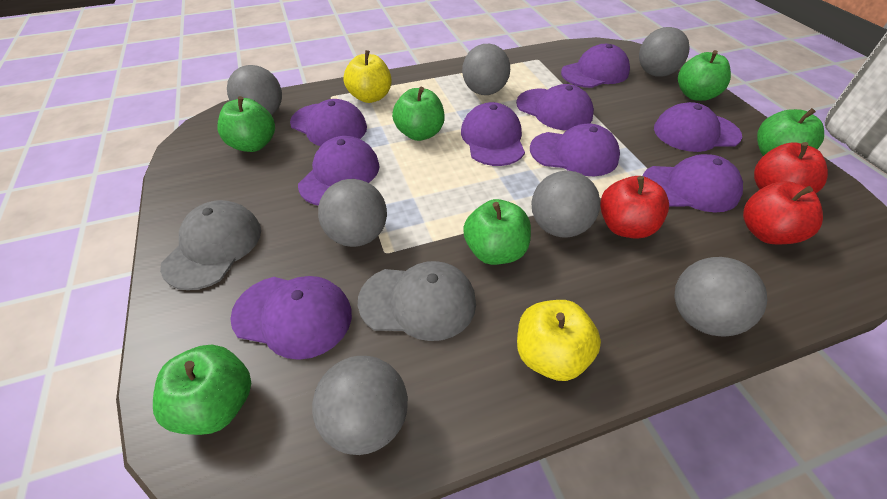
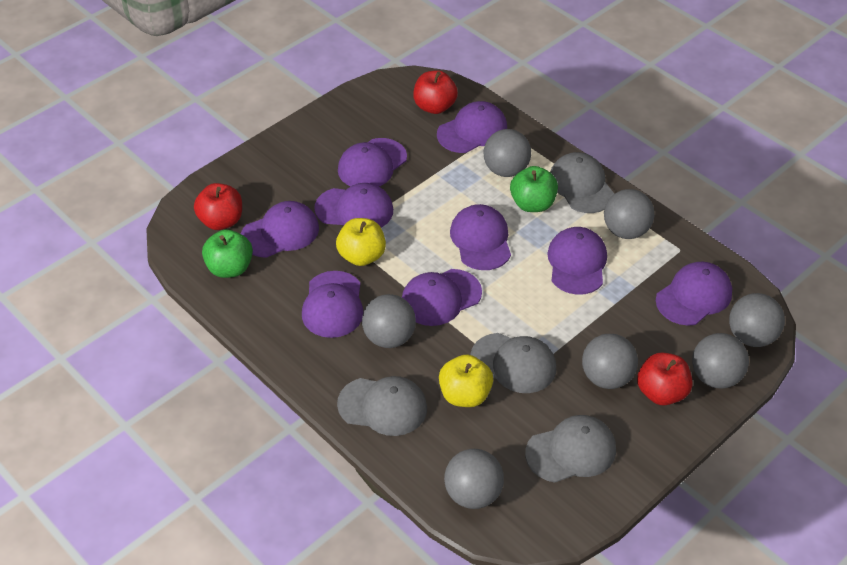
green apple: 6 -> 2
grey cap: 2 -> 4

